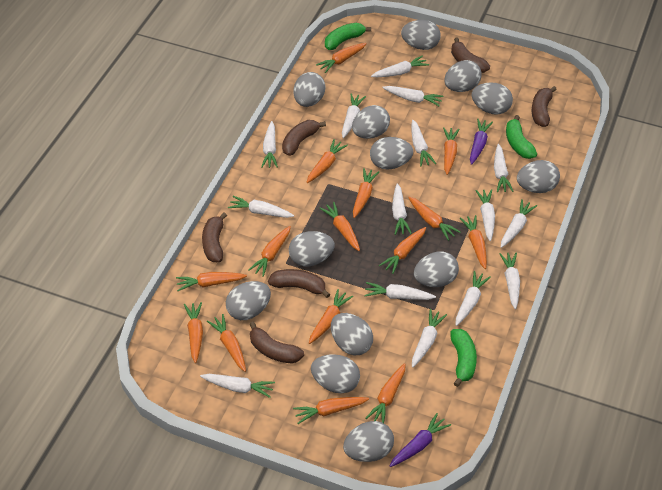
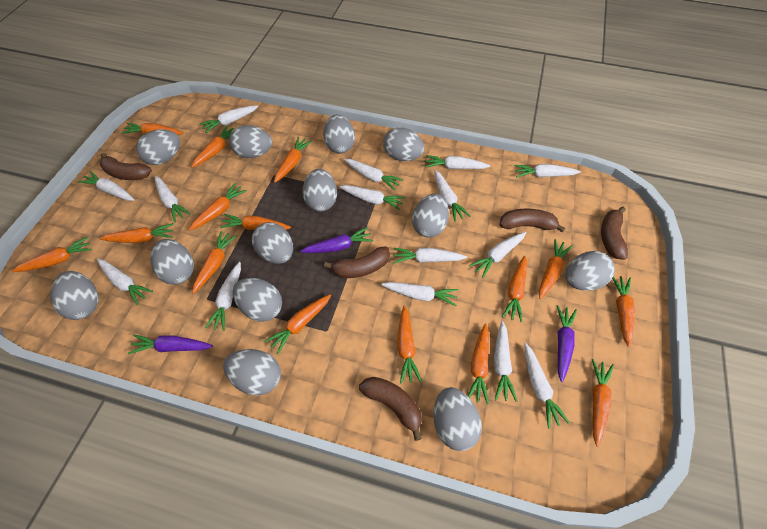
brown banana: 6 -> 5
green banana: 3 -> 0
purple carrot: 2 -> 3

